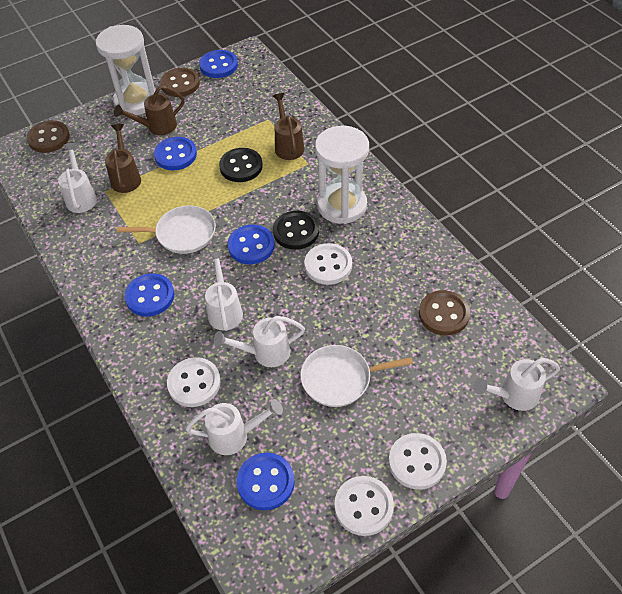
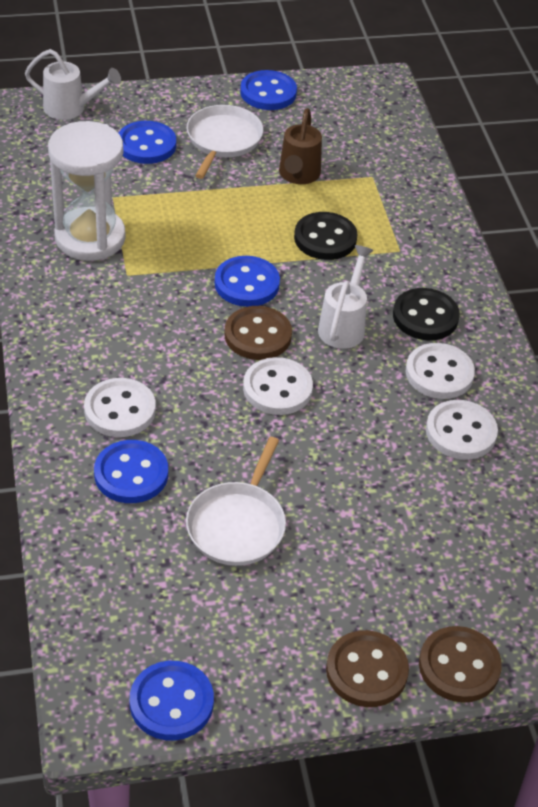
brown watering can: 3 -> 1
white hourglass: 2 -> 1
white watering can: 5 -> 2

